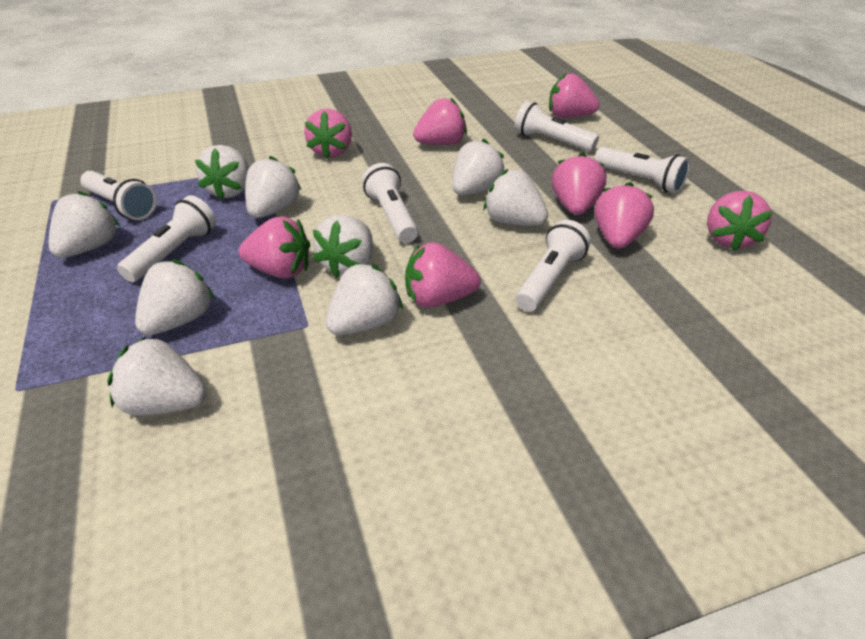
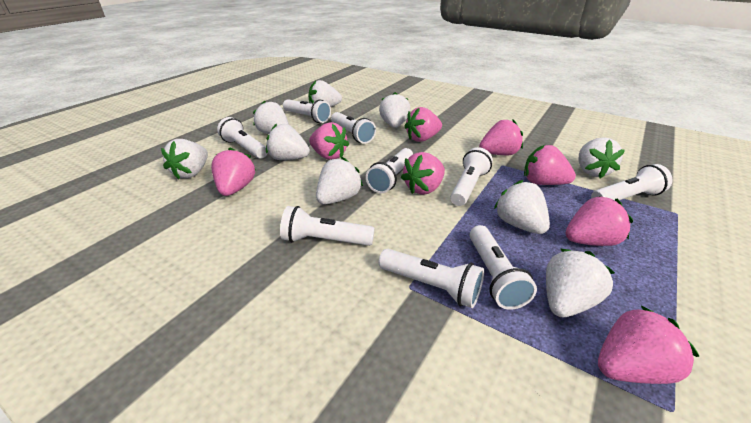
white flashlight: 6 -> 9

